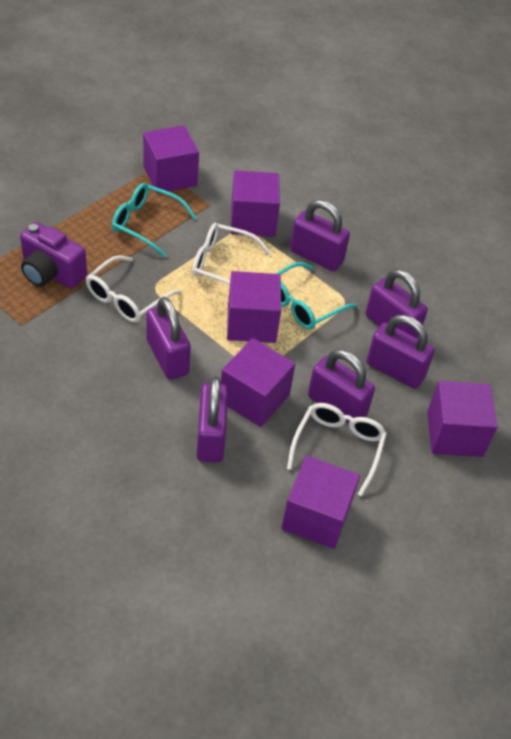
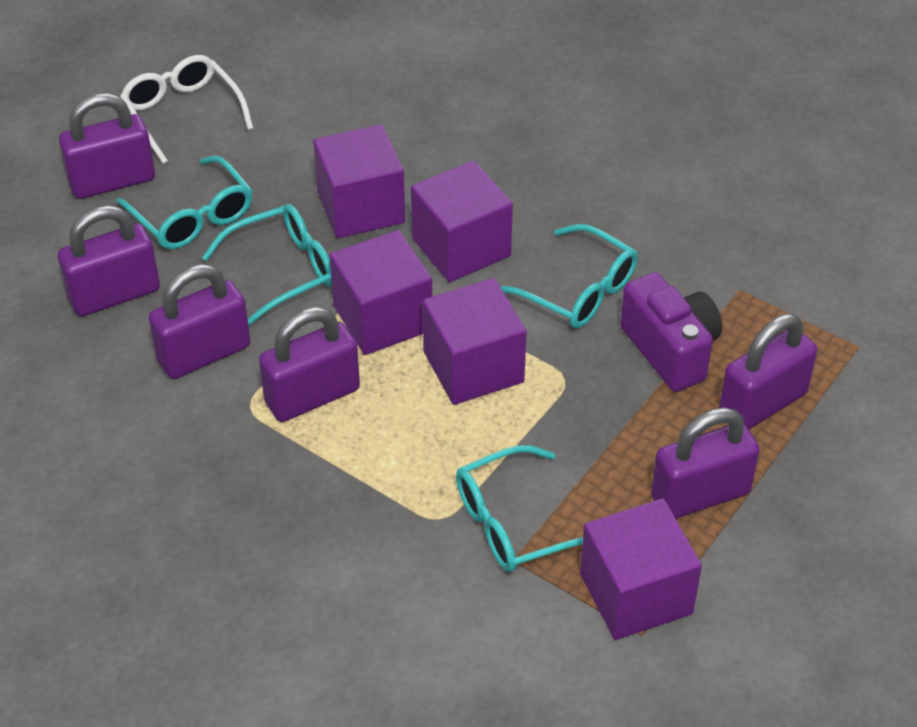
purple cube: 6 -> 5
turquoise glasses: 2 -> 4
white glasses: 3 -> 1

